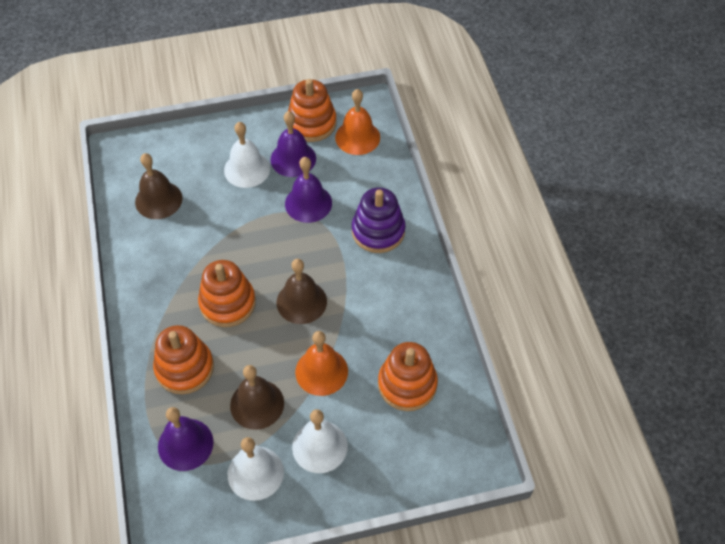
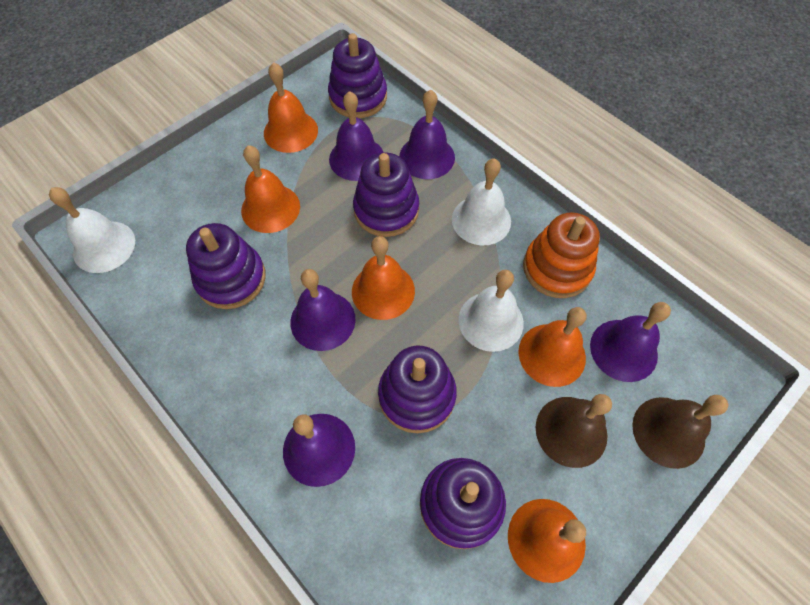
brown bell: 3 -> 2
orange bell: 2 -> 5
orange stacking toy: 4 -> 1
purple bell: 3 -> 5
purple stacking toy: 1 -> 5

